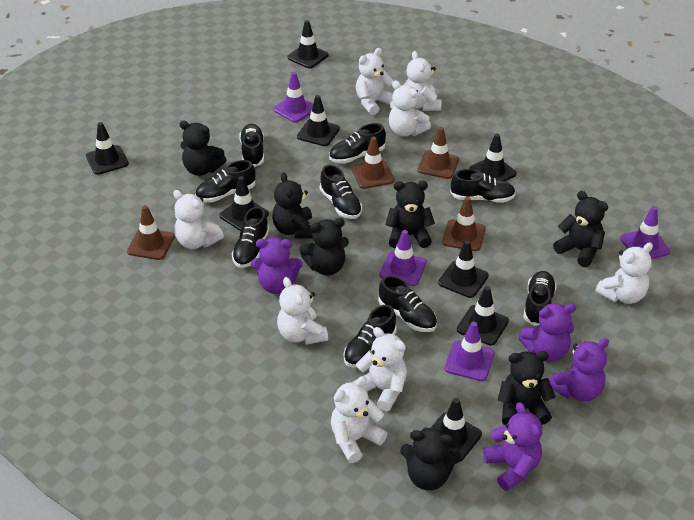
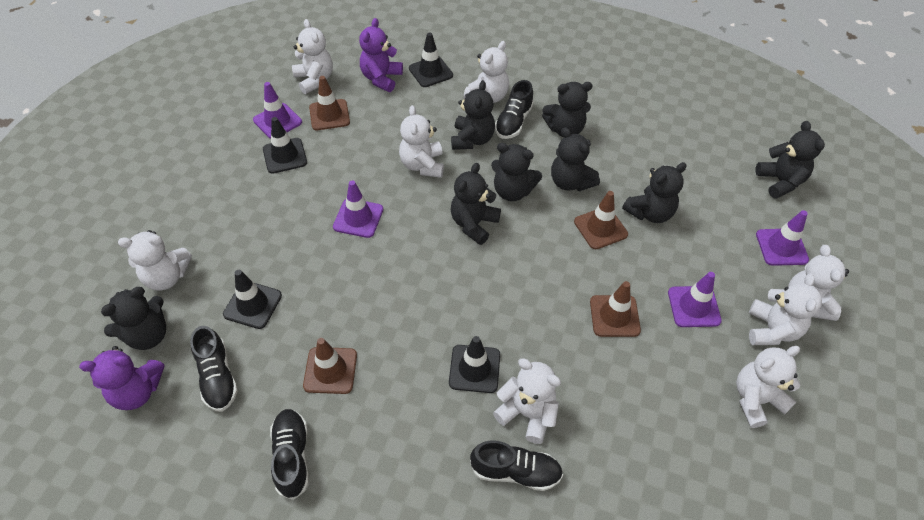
black shoe: 9 -> 4
black teddy bear: 7 -> 8
black traffic cone: 8 -> 4
purple teddy bear: 4 -> 2

